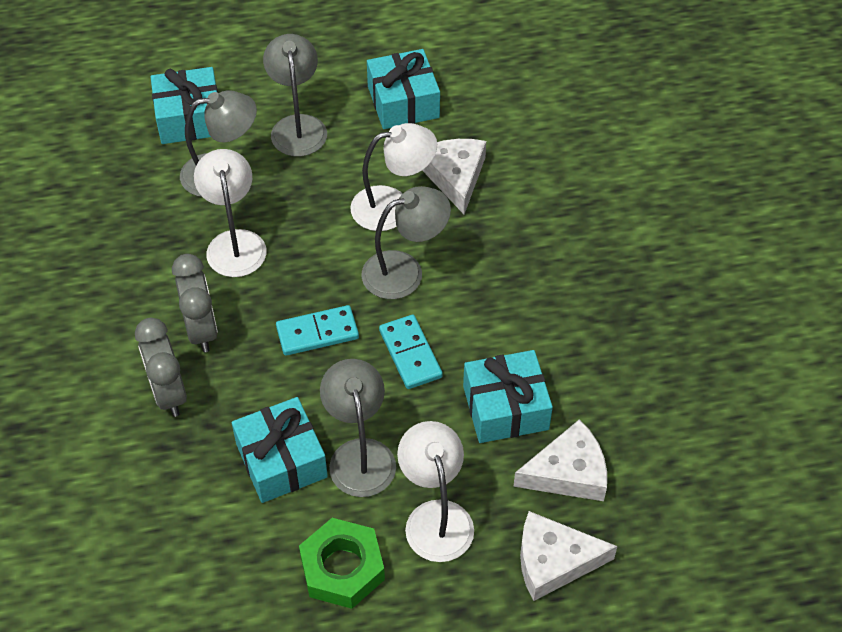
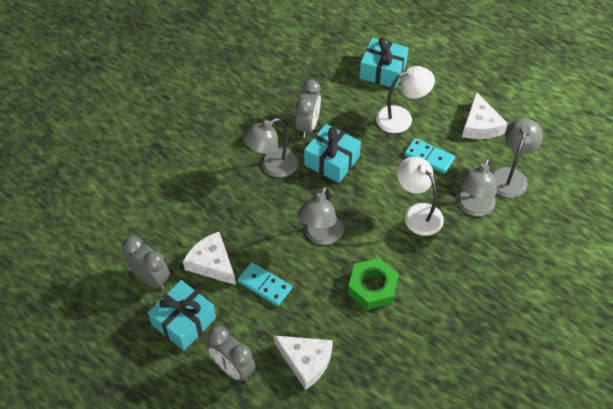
grey clock: 2 -> 3
turquoise gift: 4 -> 3
white lamp: 3 -> 2

